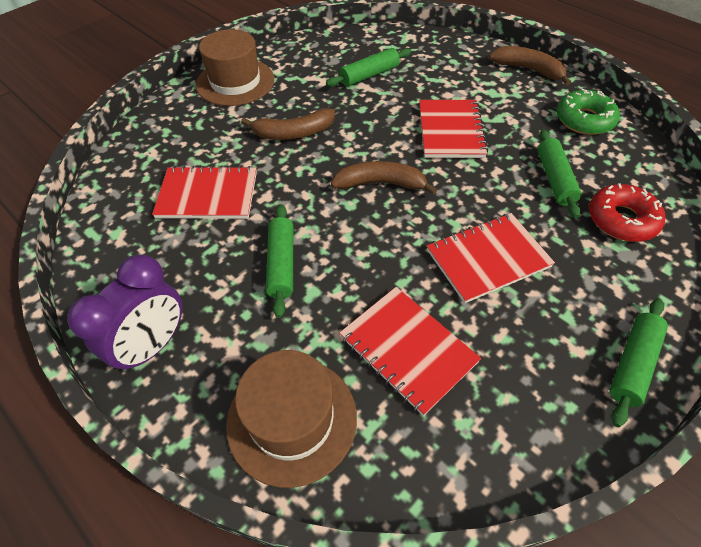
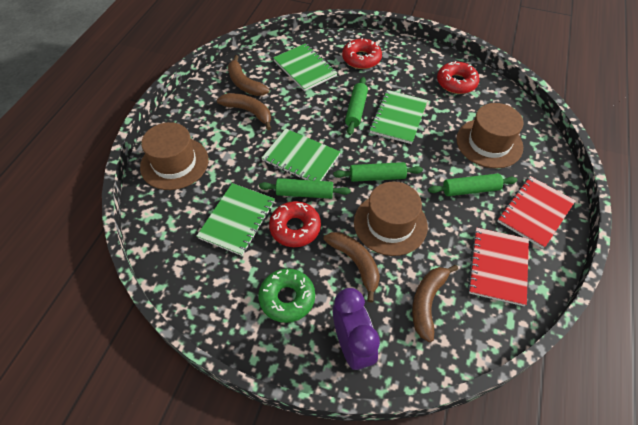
brown banana: 3 -> 4
brown hat: 2 -> 3
green notebook: 0 -> 4
red donut: 1 -> 3
red notebook: 4 -> 2

